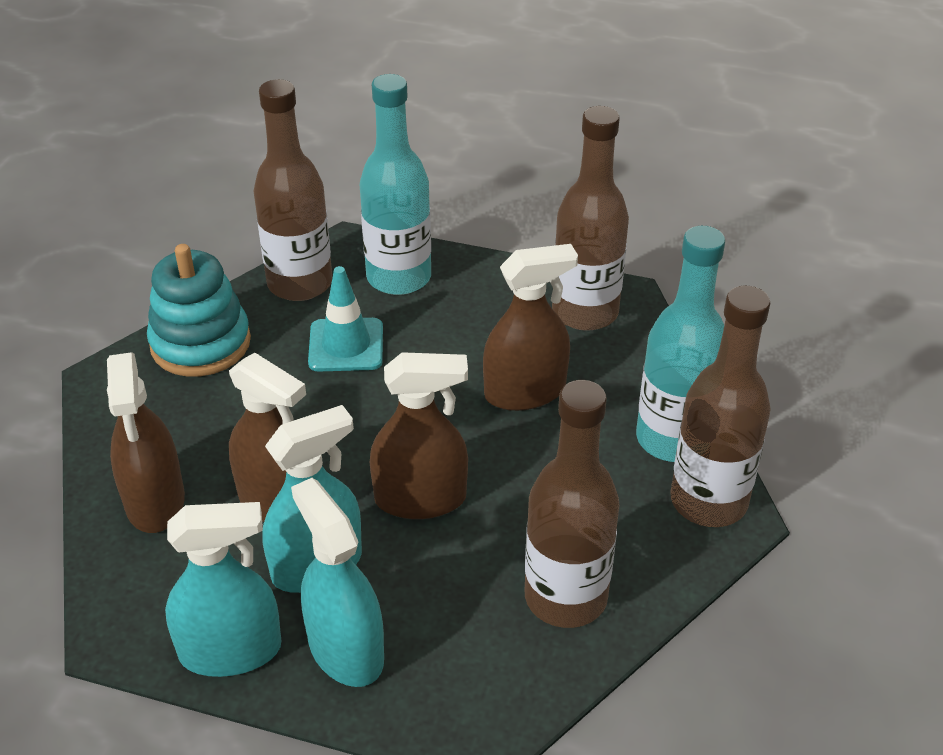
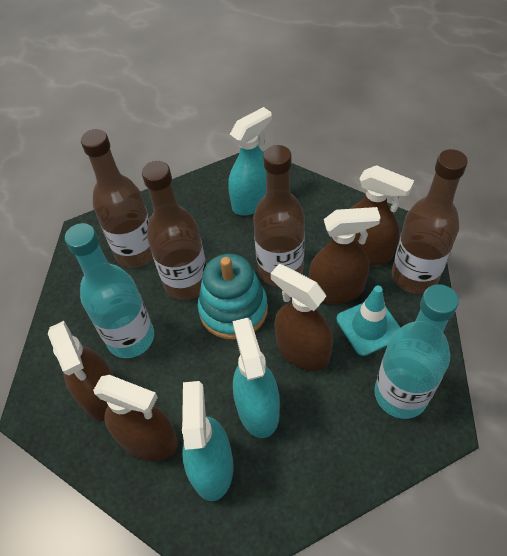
brown spray bottle: 4 -> 5

